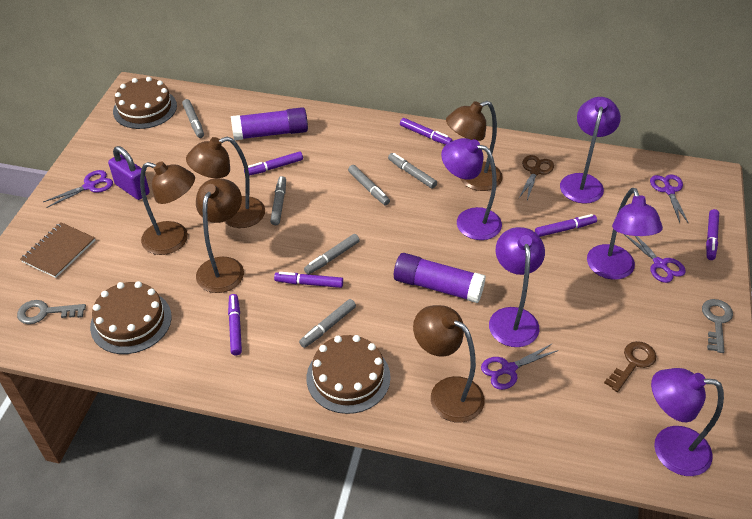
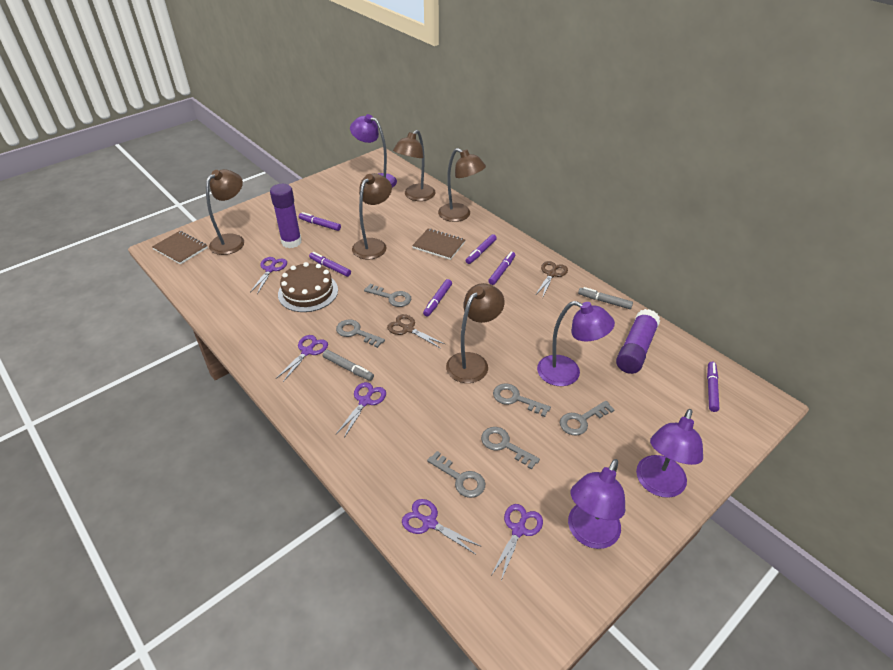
brown cake: 3 -> 1
brown key: 1 -> 0
brown notebook: 1 -> 2
brown scissors: 1 -> 2
grey key: 2 -> 6
grey marker: 6 -> 2
purple lamp: 5 -> 4
purple padlock: 1 -> 0
purple scissors: 4 -> 5

